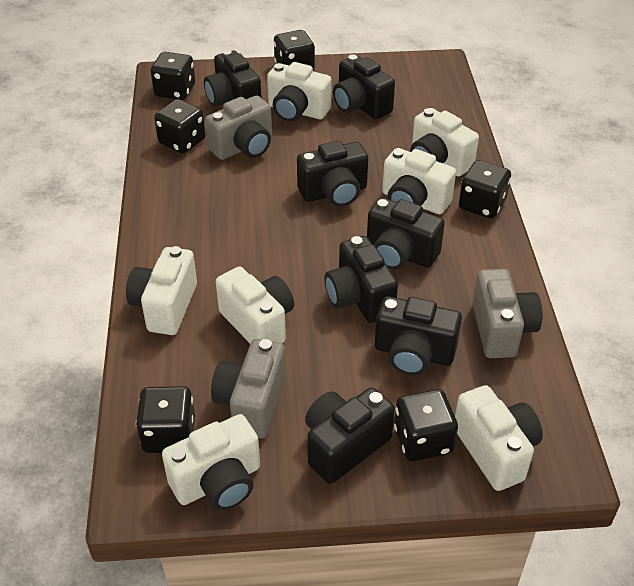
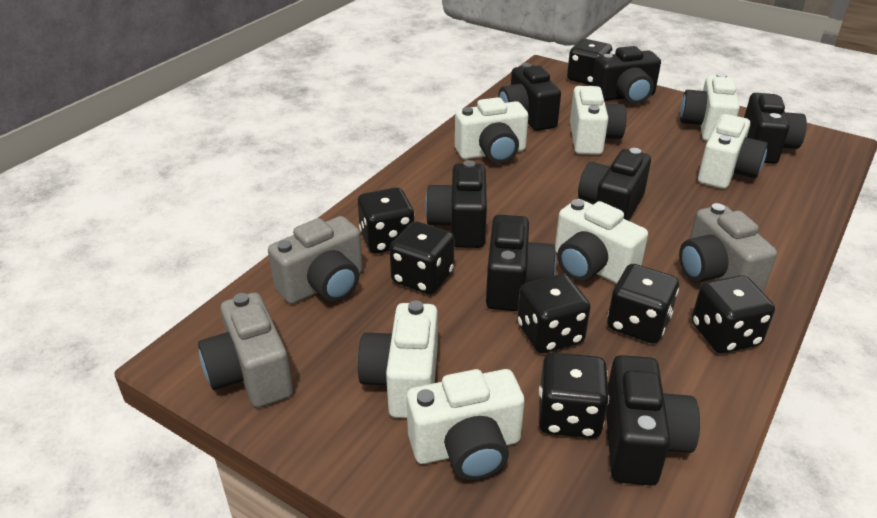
black dice: 6 -> 7

